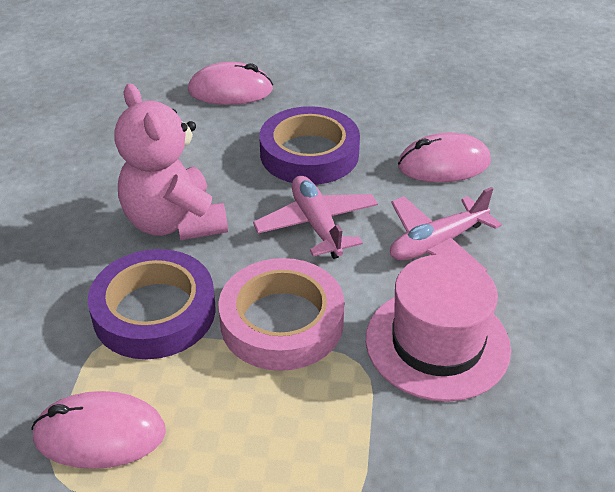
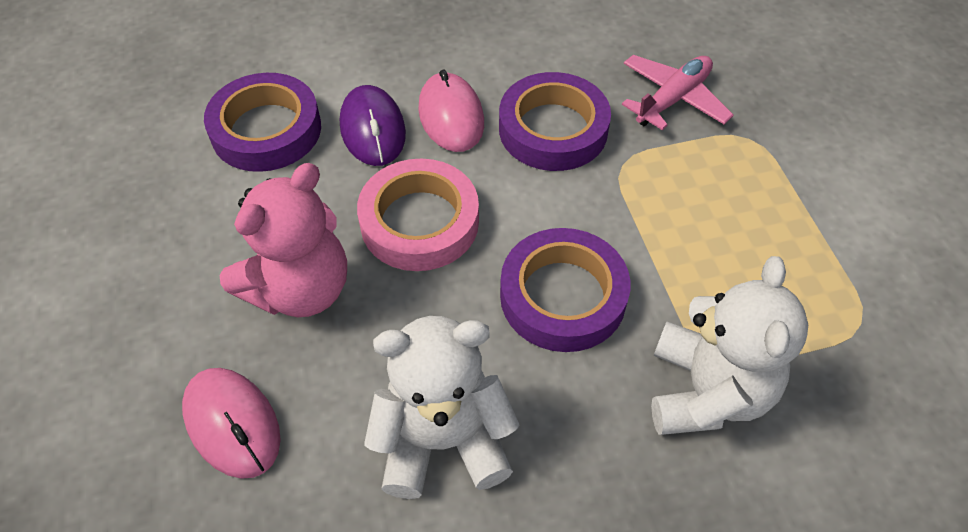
pink hat: 1 -> 0
pink mouse: 3 -> 2
pink plane: 2 -> 1
purple mouse: 0 -> 1
purple tape: 2 -> 3
white teddy bear: 0 -> 2

